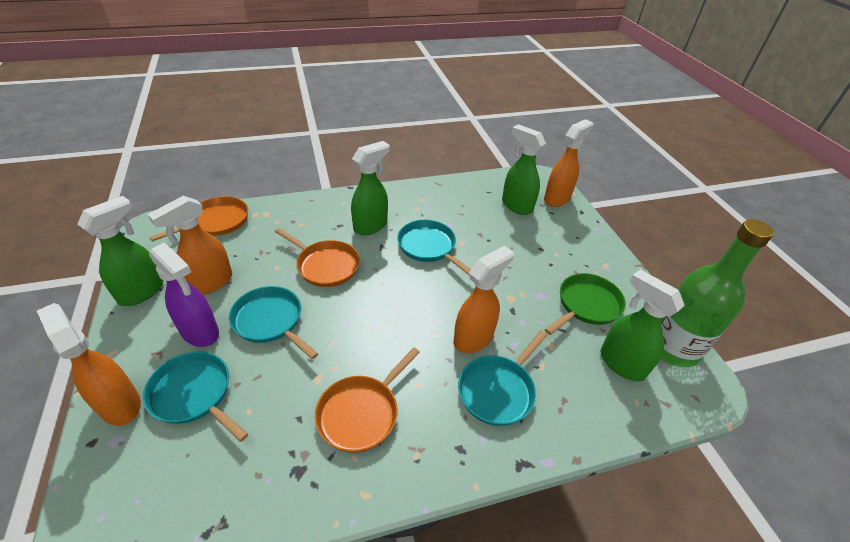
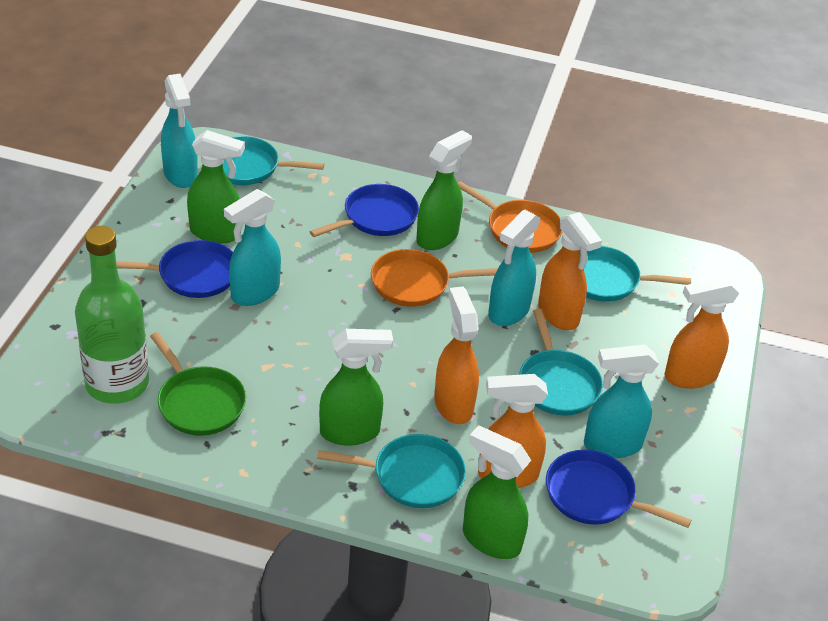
blue pan: 0 -> 3
orange pan: 3 -> 2
purple spray bottle: 1 -> 0
turquoise spray bottle: 0 -> 4

